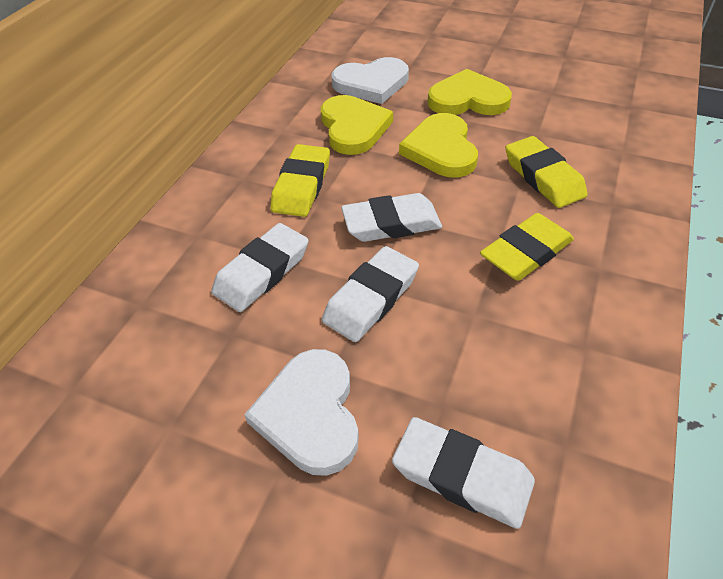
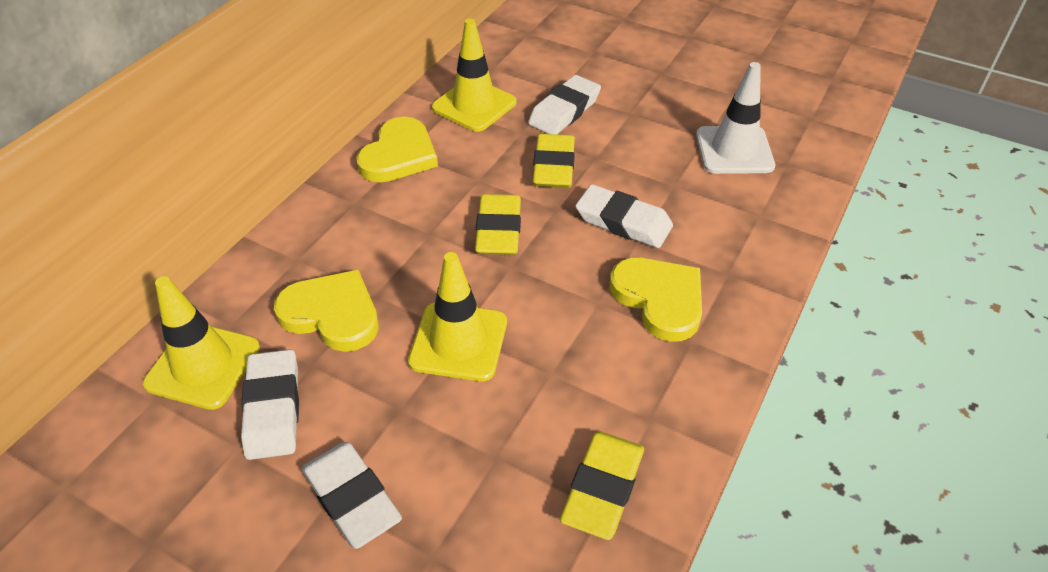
white heart: 2 -> 0
white traffic cone: 0 -> 1
yellow traffic cone: 0 -> 3

